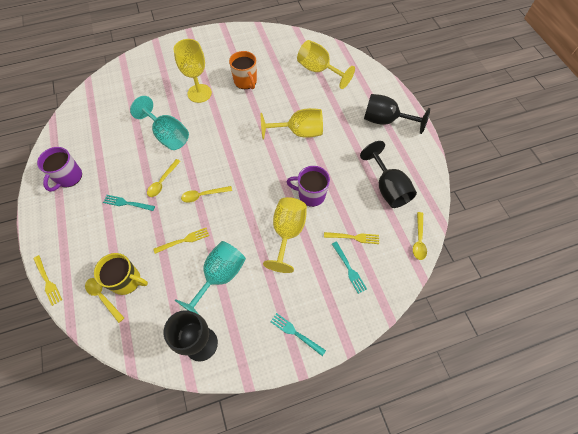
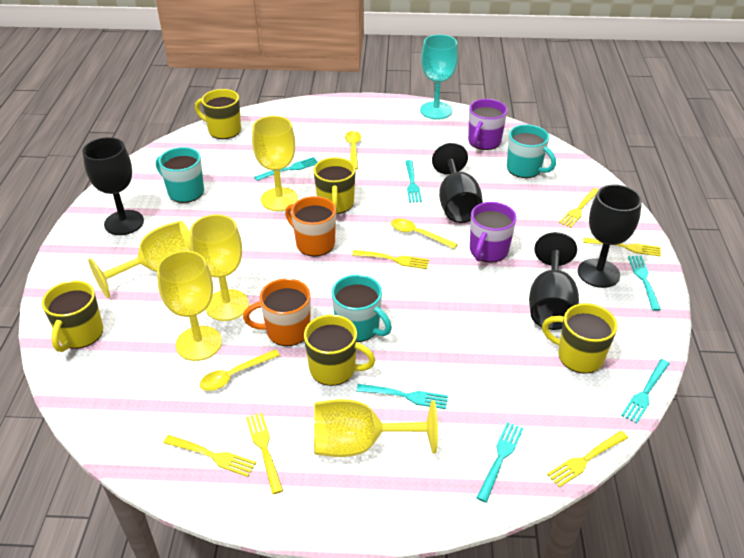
black goblet: 3 -> 4
orange mug: 1 -> 2
turquoise fork: 3 -> 6
turquoise goblet: 2 -> 1
turquoise mug: 0 -> 3
yellow fork: 3 -> 6
yellow goblet: 4 -> 5
yellow mug: 1 -> 5
yellow spoon: 4 -> 3

